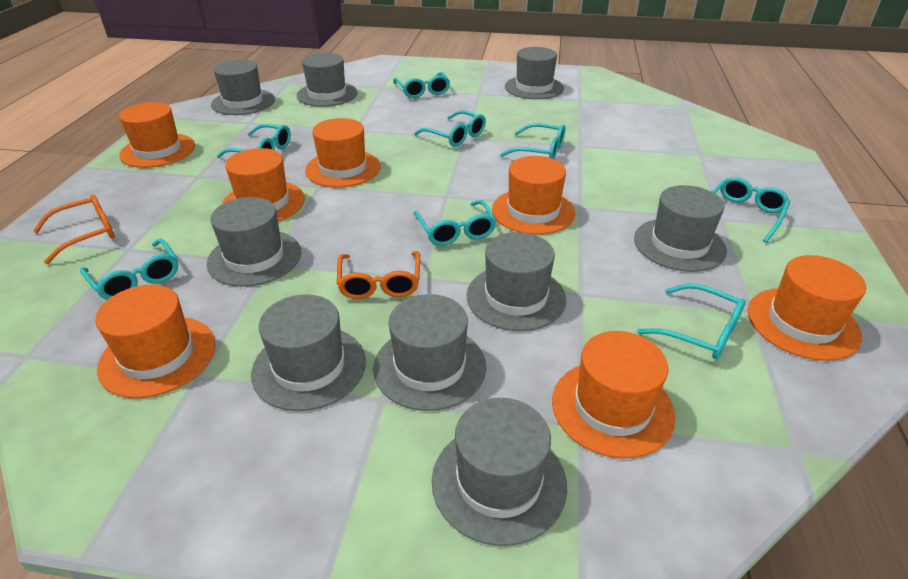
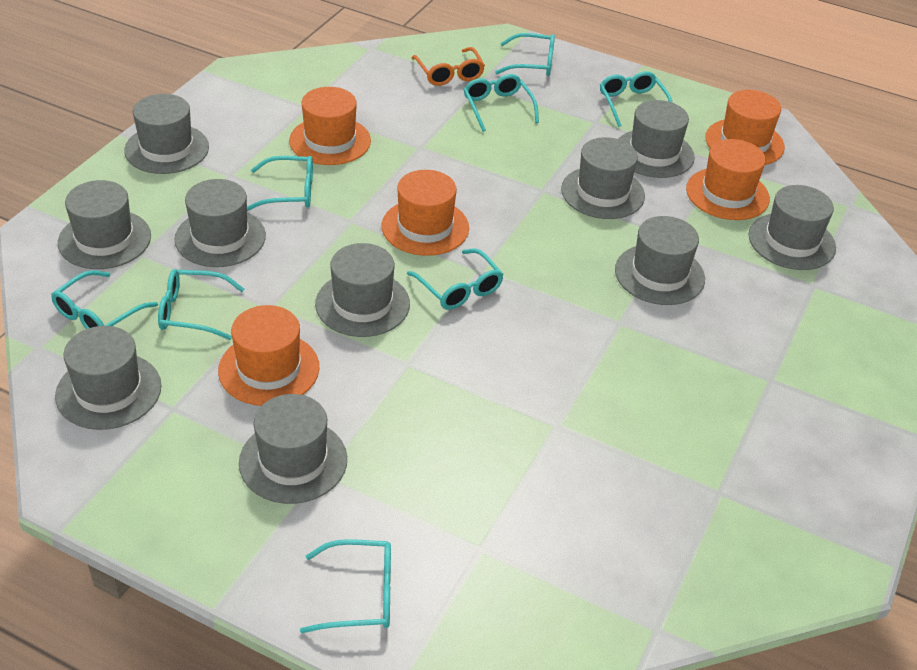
grey hat: 9 -> 10
orange glasses: 2 -> 1
orange hat: 7 -> 5

